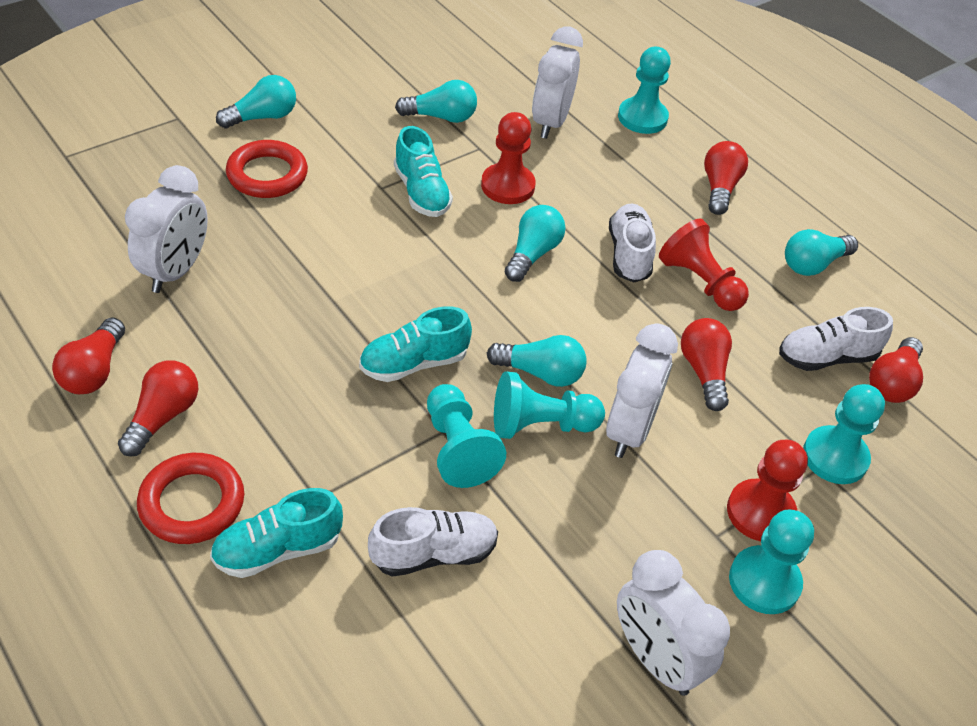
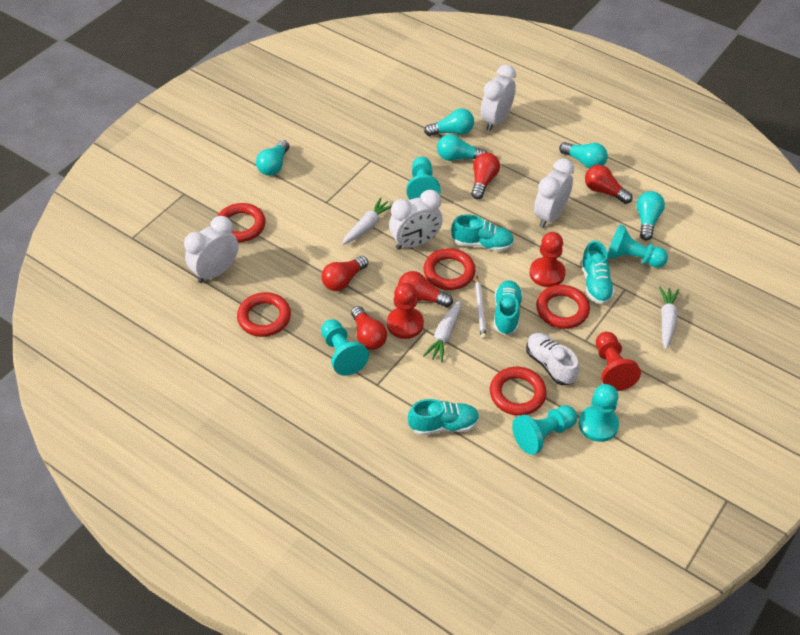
red ring: 2 -> 5
turquoise shoe: 3 -> 4
white carrot: 0 -> 3
white pencil: 0 -> 1
white shoe: 3 -> 1

